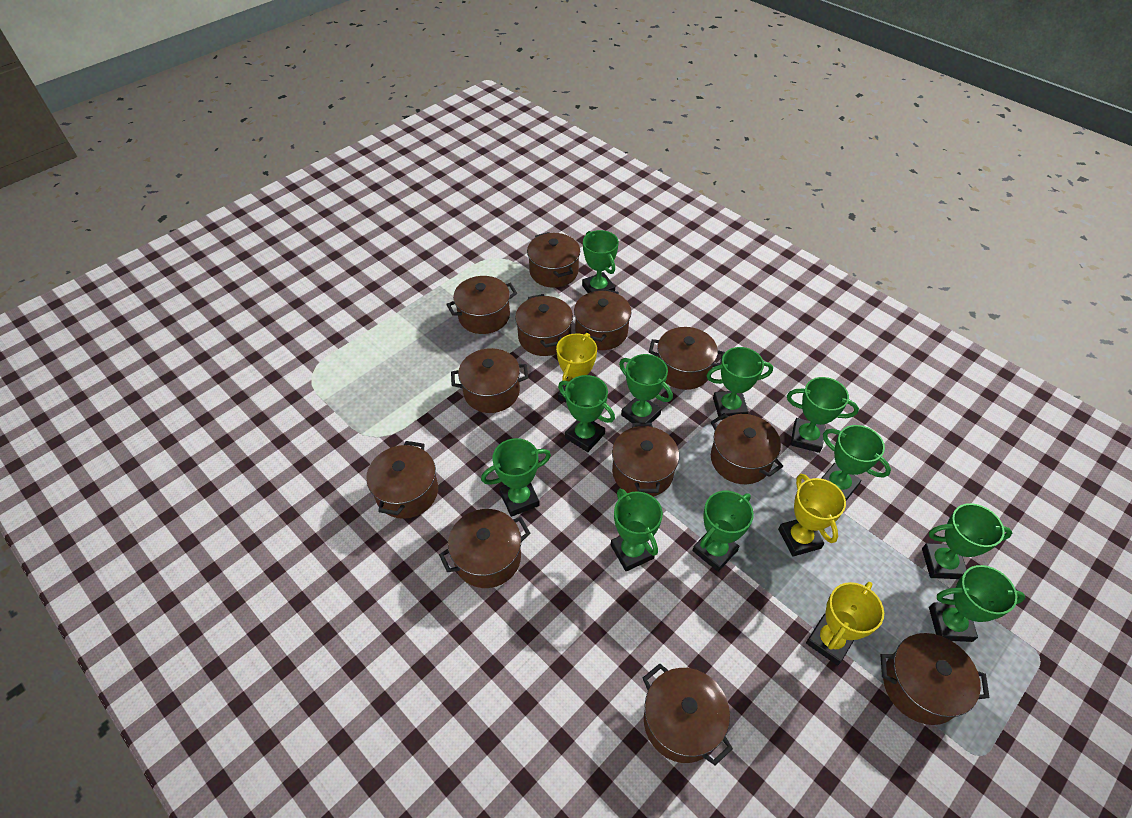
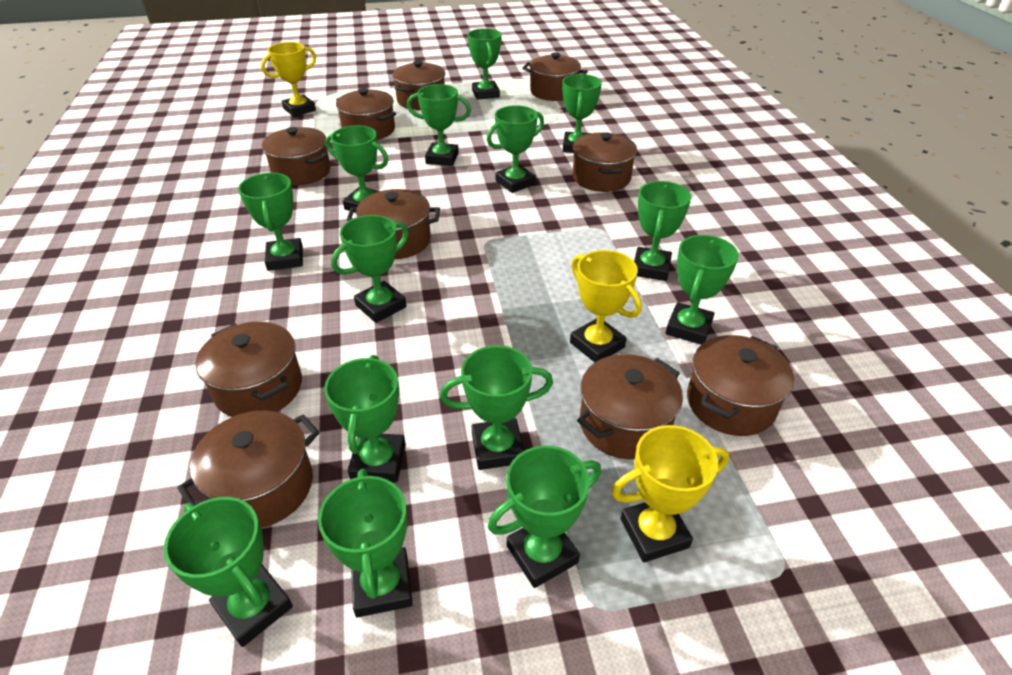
brown pot: 12 -> 10
green trophy: 11 -> 14

